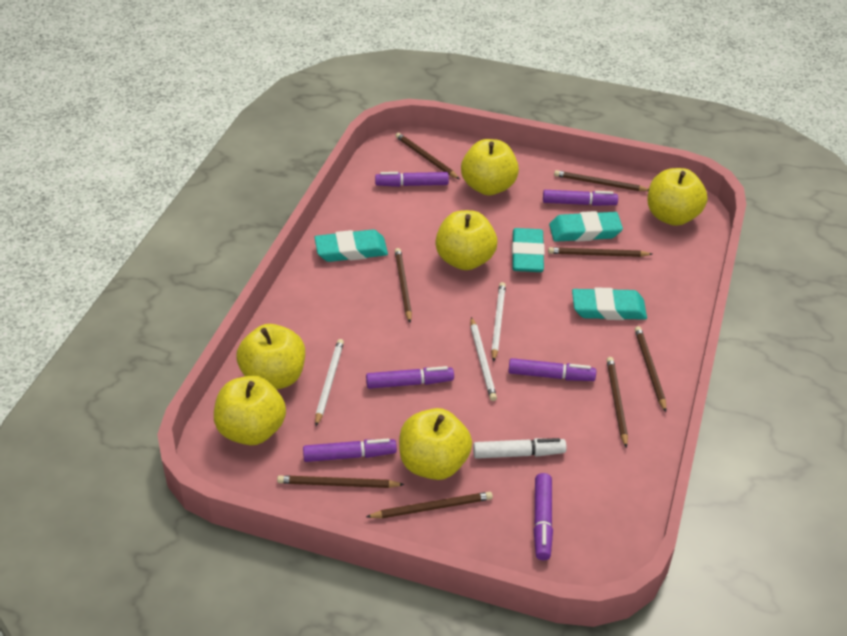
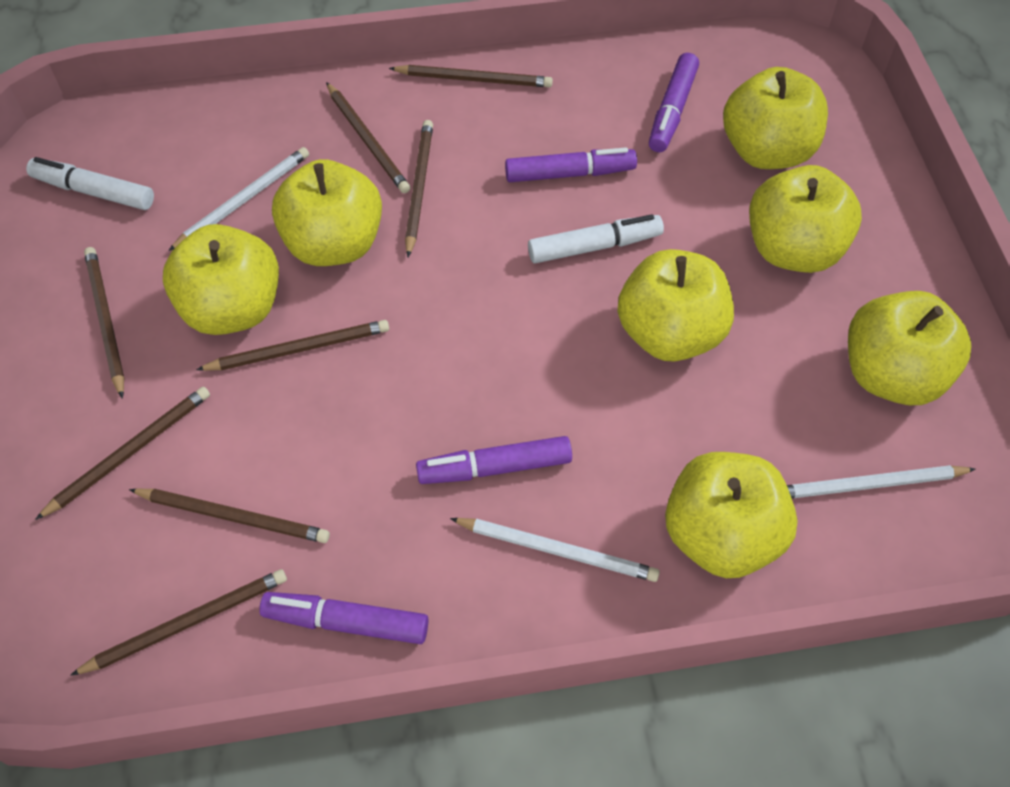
purple marker: 6 -> 4
turquoise eraser: 4 -> 0
white marker: 1 -> 2
yellow apple: 6 -> 7

